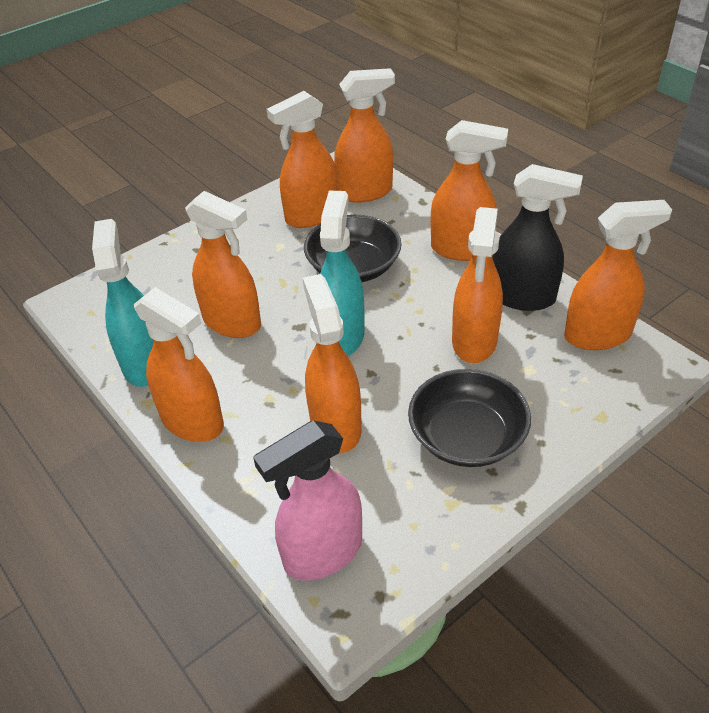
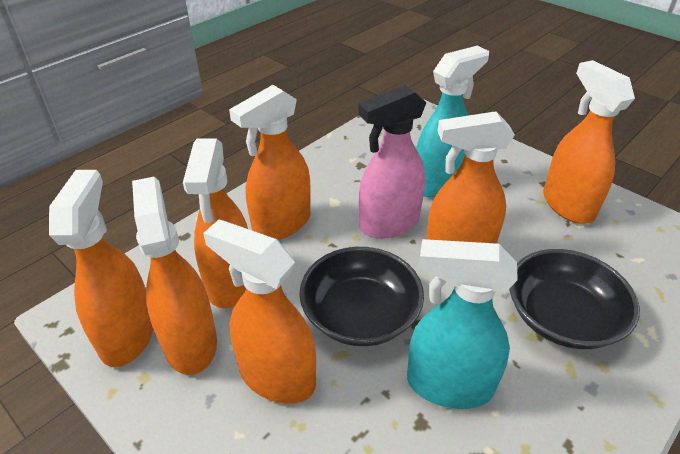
black spray bottle: 1 -> 0
orange spray bottle: 8 -> 7

